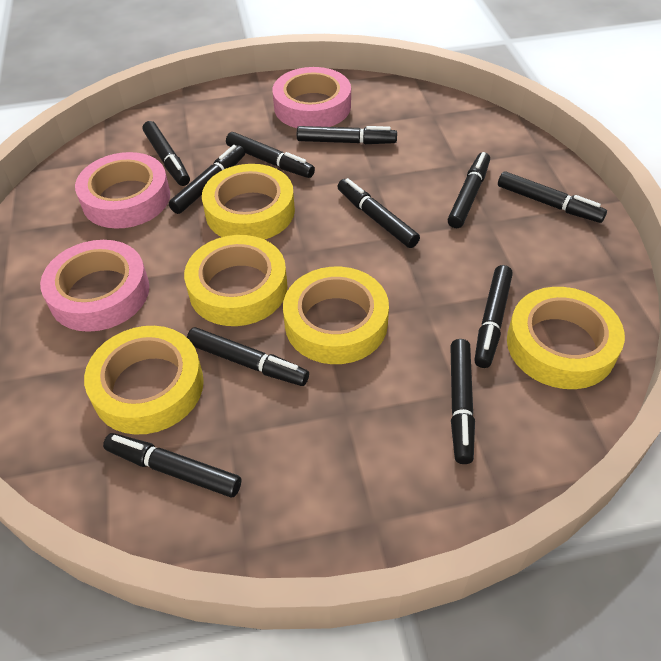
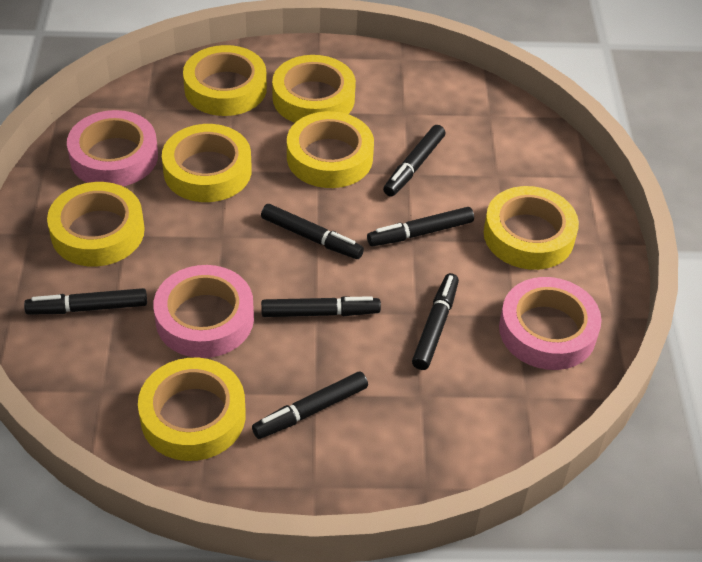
black marker: 11 -> 7
yellow tape: 5 -> 7

